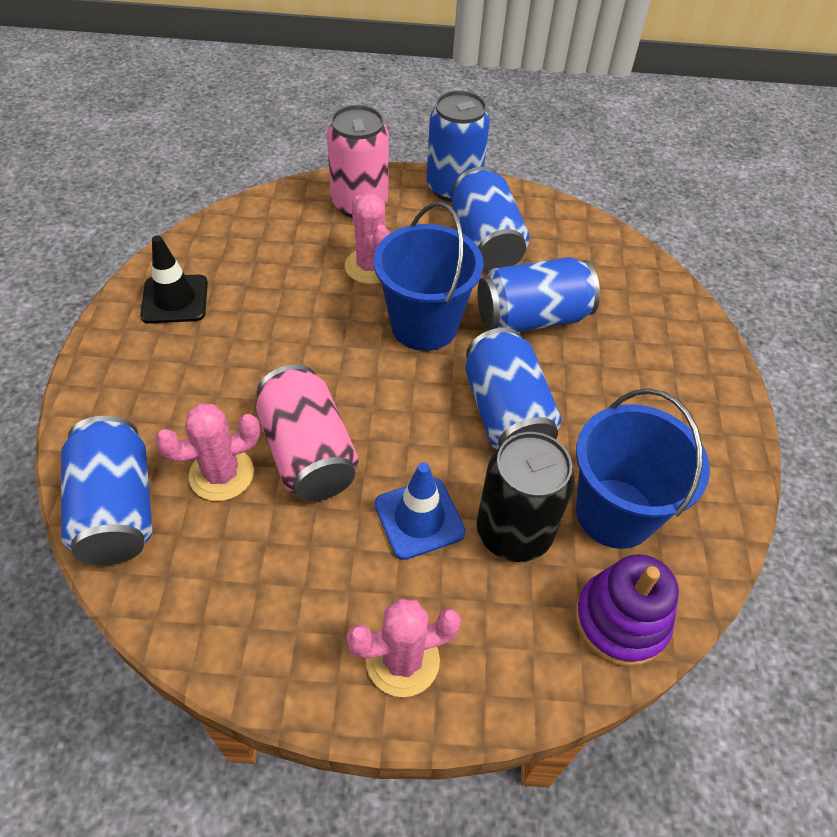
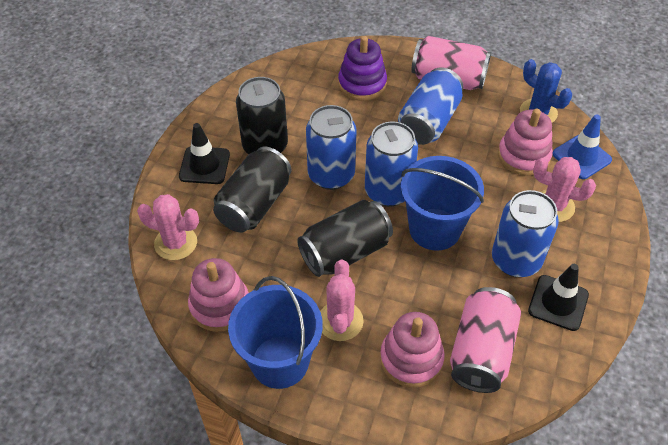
black can: 1 -> 3
black traffic cone: 1 -> 2
blue cactus: 0 -> 1
blue can: 5 -> 4
pink stacking toy: 0 -> 3

